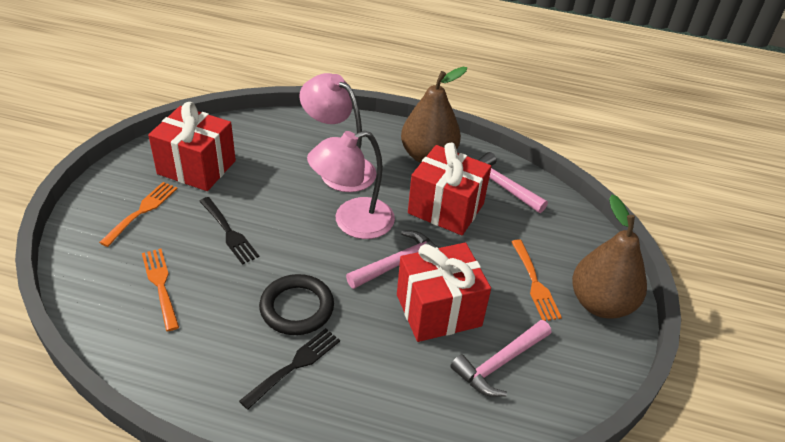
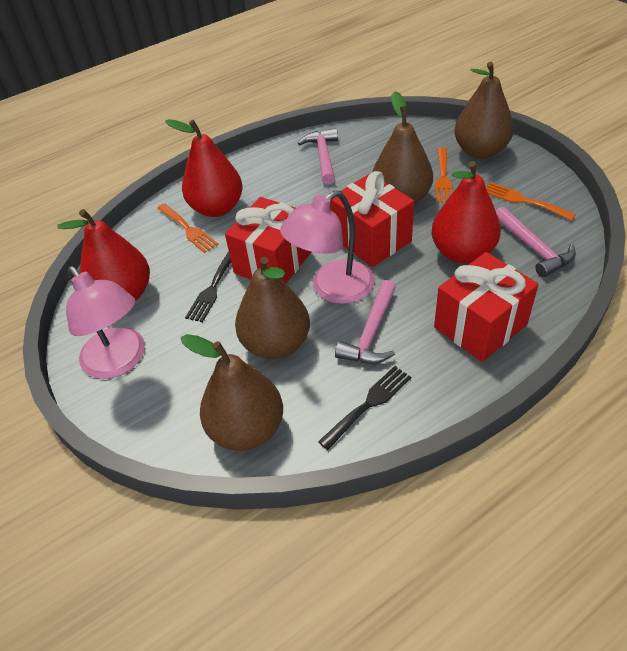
black ring: 1 -> 0
brown pear: 2 -> 4
red pear: 0 -> 3

